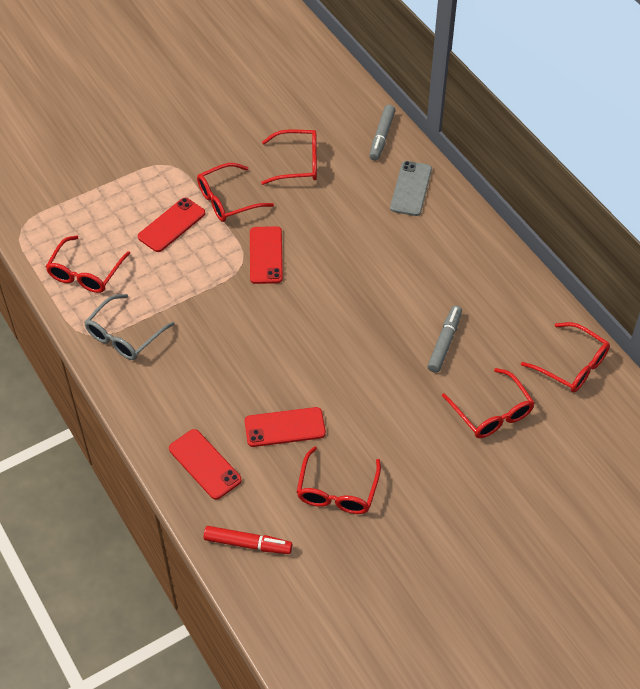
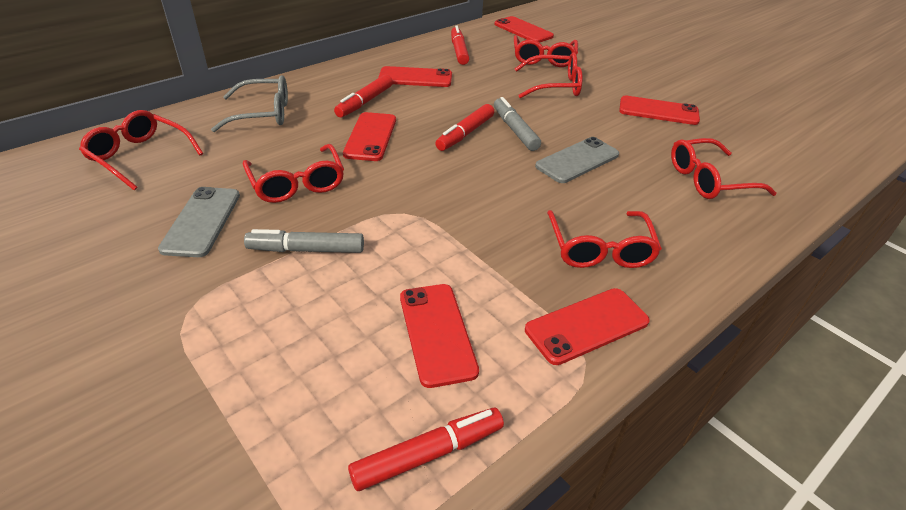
grey phone: 1 -> 2
red marker: 1 -> 4
red phone: 4 -> 6

